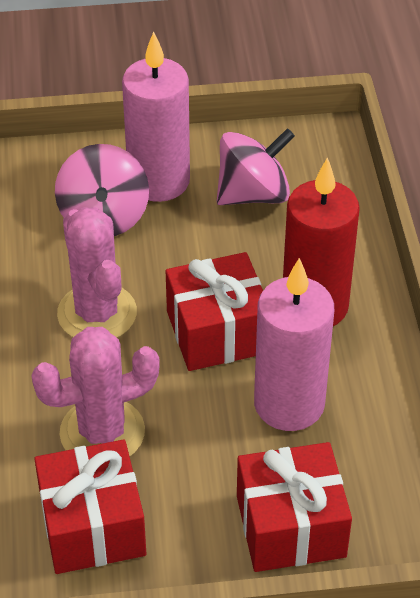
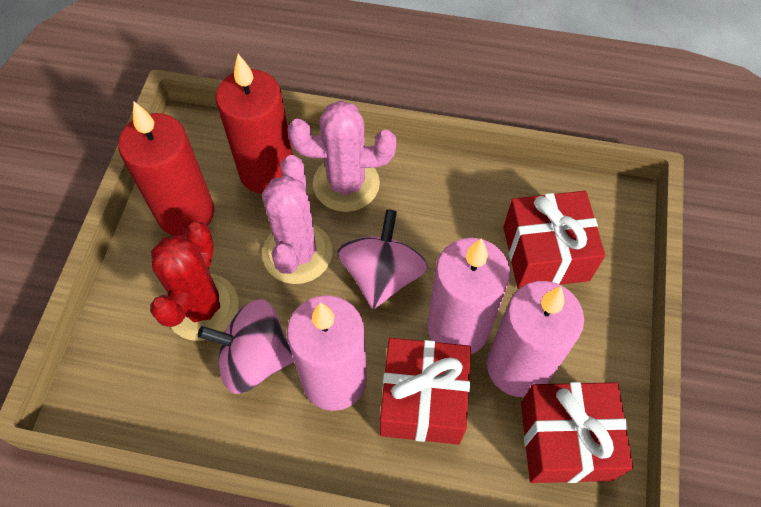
pink candle: 2 -> 3
red cactus: 0 -> 1
red candle: 1 -> 2

